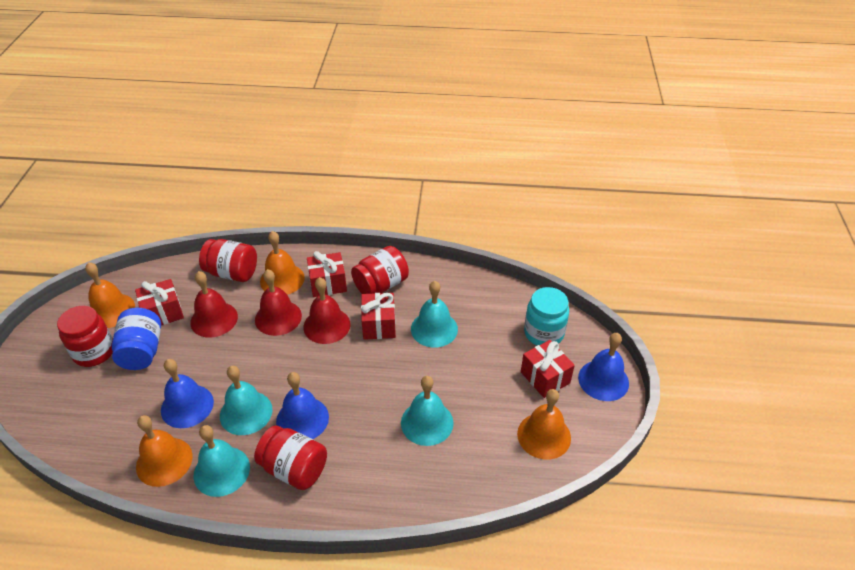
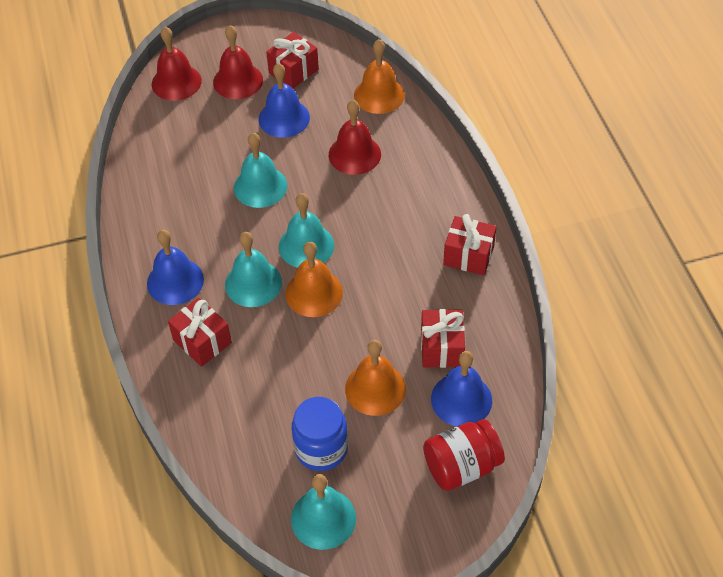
orange bell: 4 -> 3
red jar: 4 -> 1
turquoise jar: 1 -> 0

